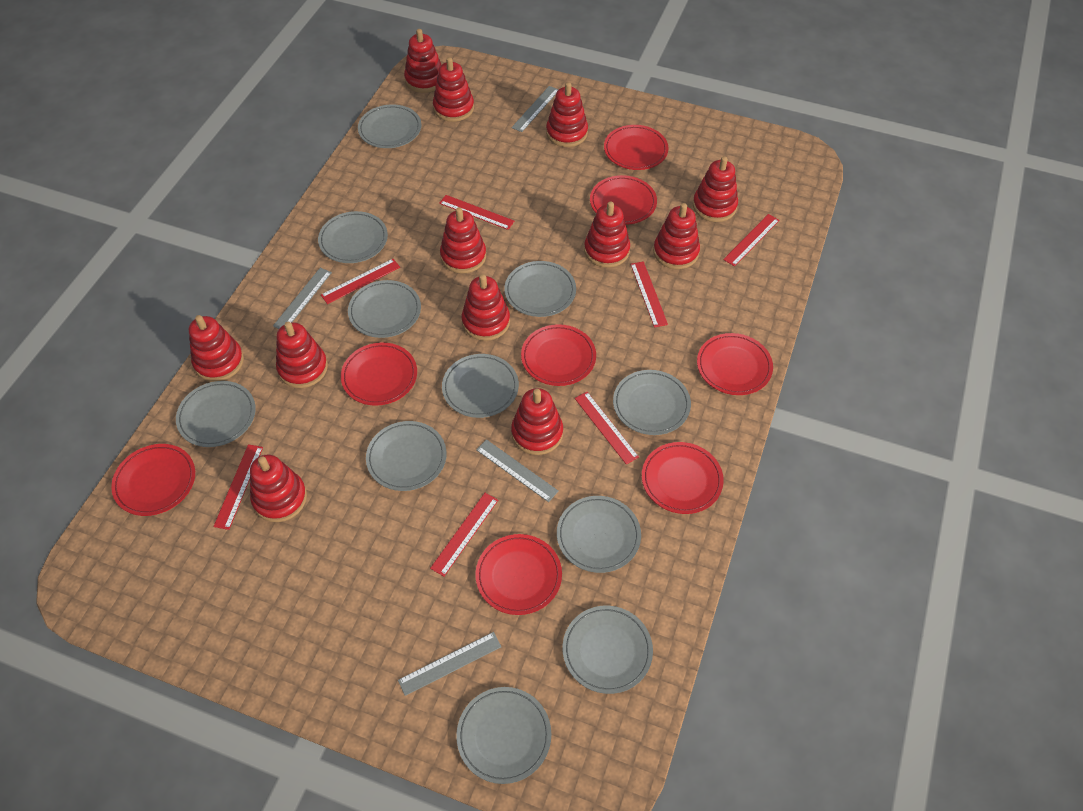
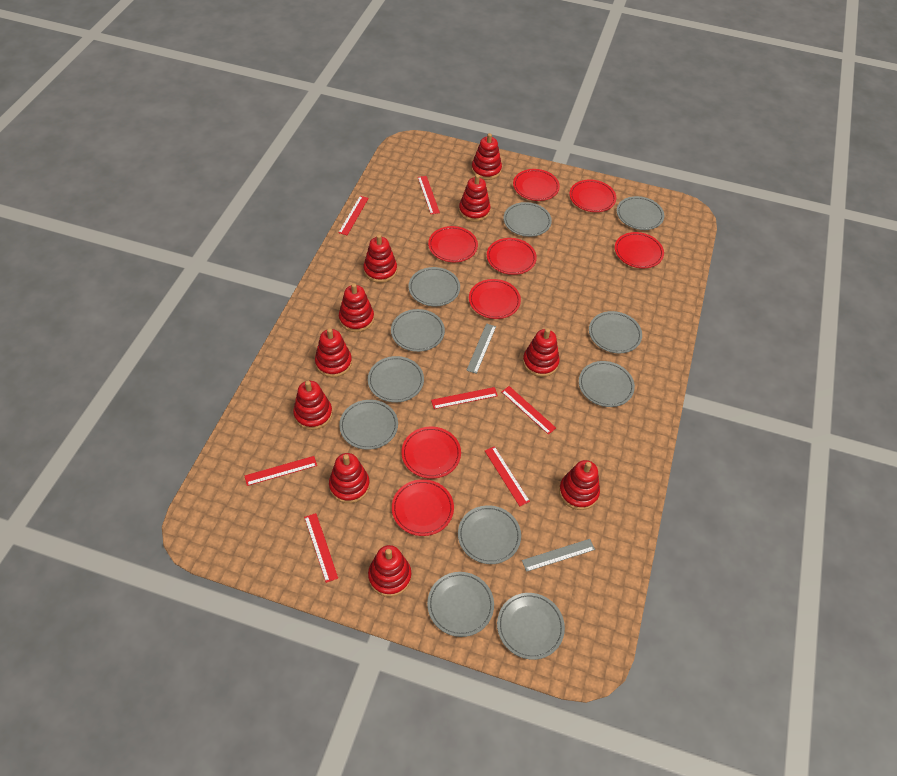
grey ruler: 4 -> 2
red stacking toy: 12 -> 10

